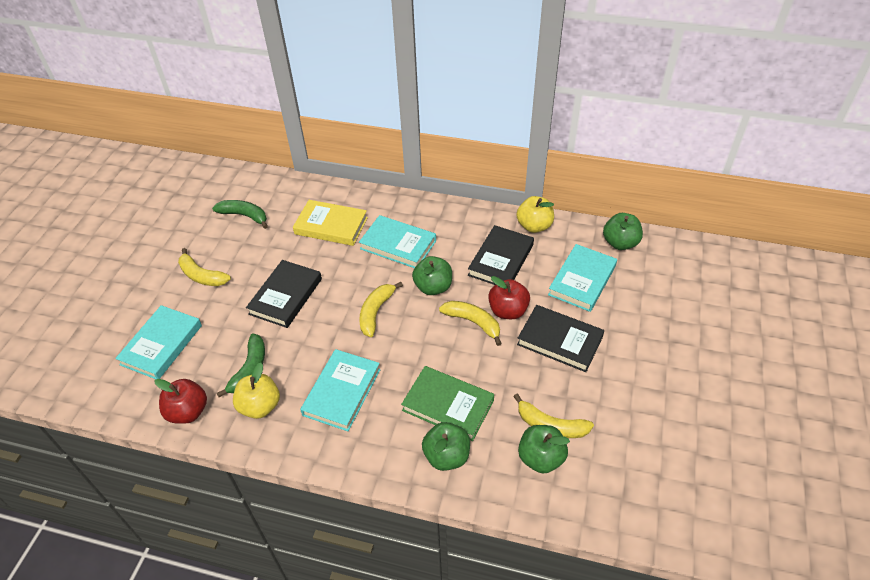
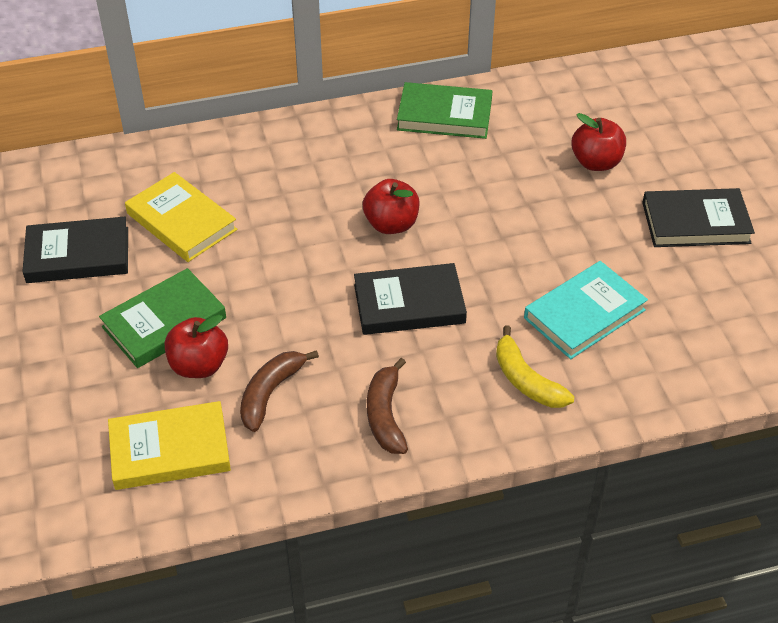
brown banana: 0 -> 2
green apple: 4 -> 0
green banana: 2 -> 0
green book: 1 -> 2
red apple: 2 -> 3
turquoise book: 4 -> 1
yellow apple: 2 -> 0
yellow banana: 4 -> 1
yellow book: 1 -> 2

